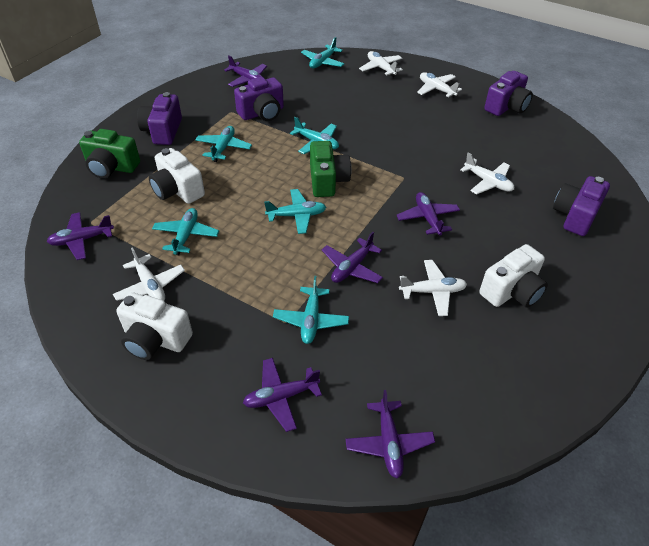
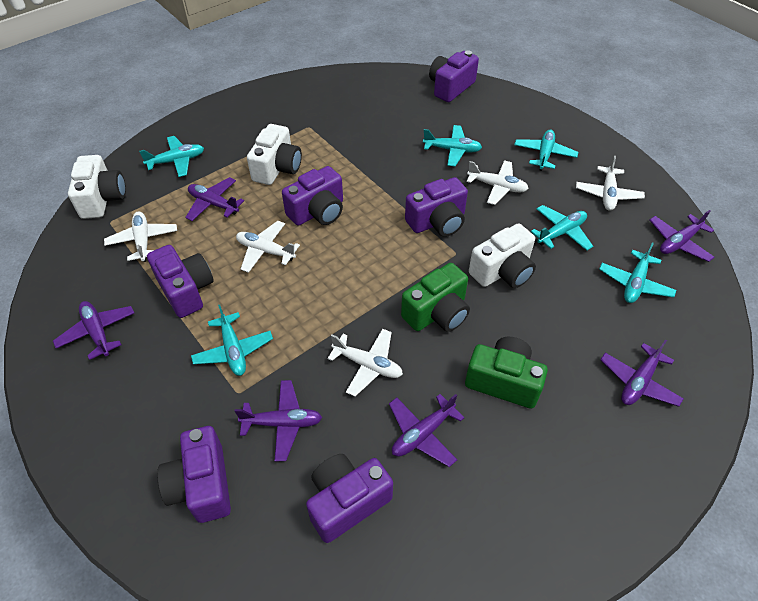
purple camera: 4 -> 6

